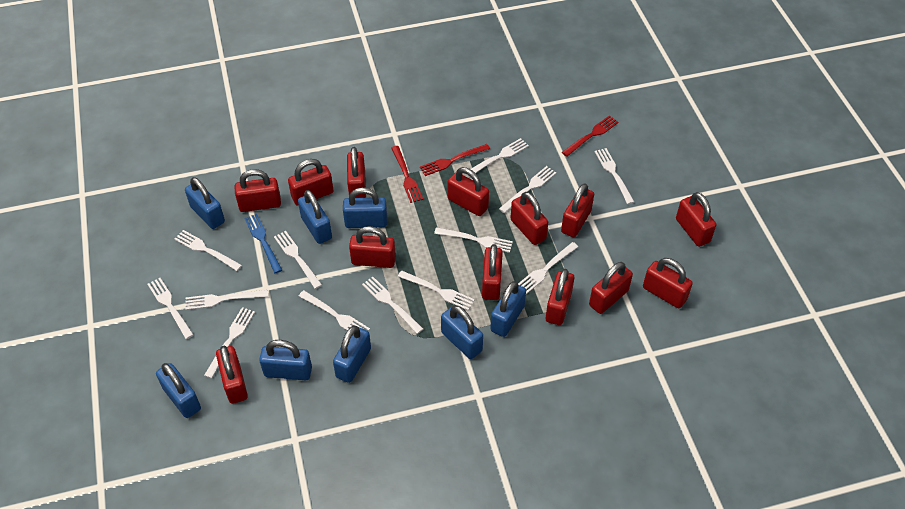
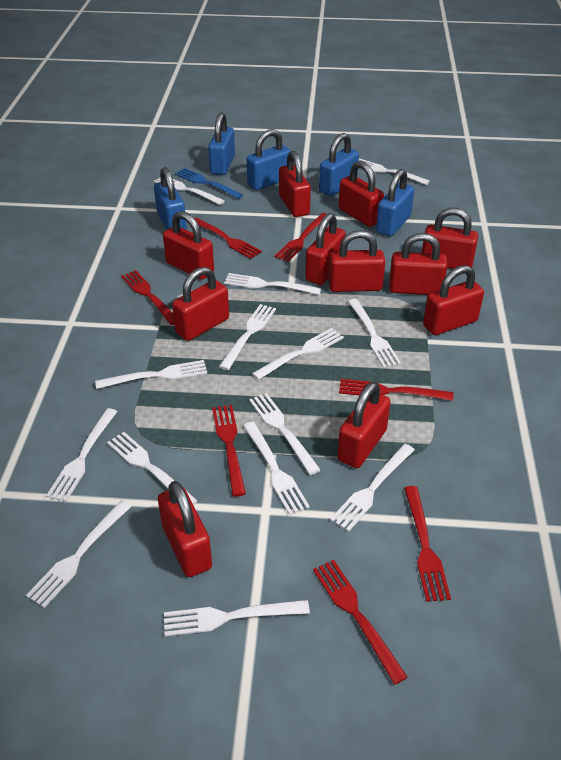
blue padlock: 8 -> 5
red fork: 3 -> 7
red padlock: 13 -> 11
white fork: 13 -> 14

